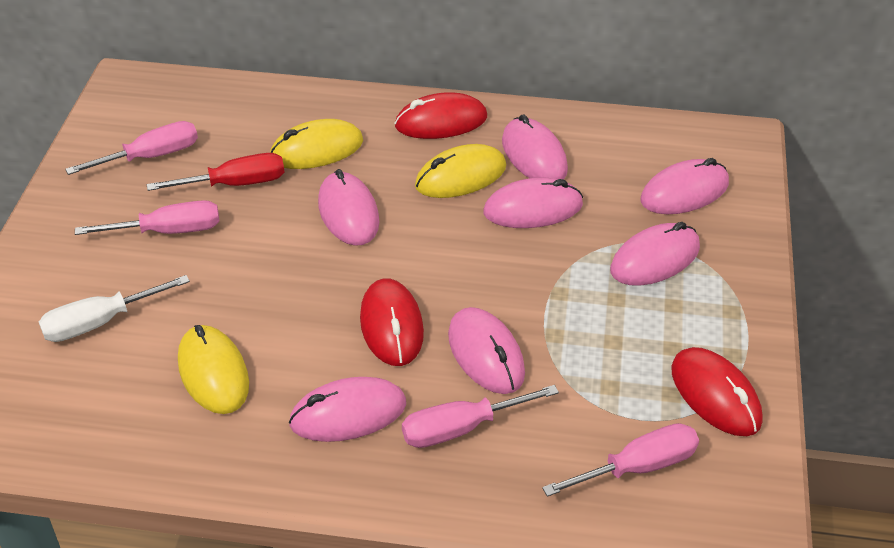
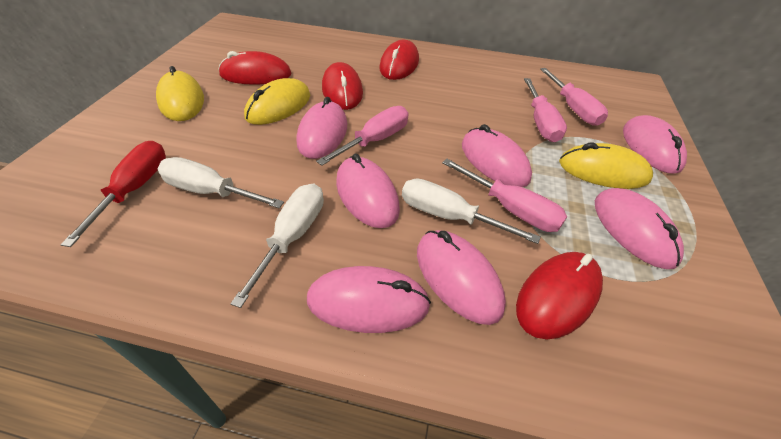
red mouse: 3 -> 4
white screwdriver: 1 -> 3

